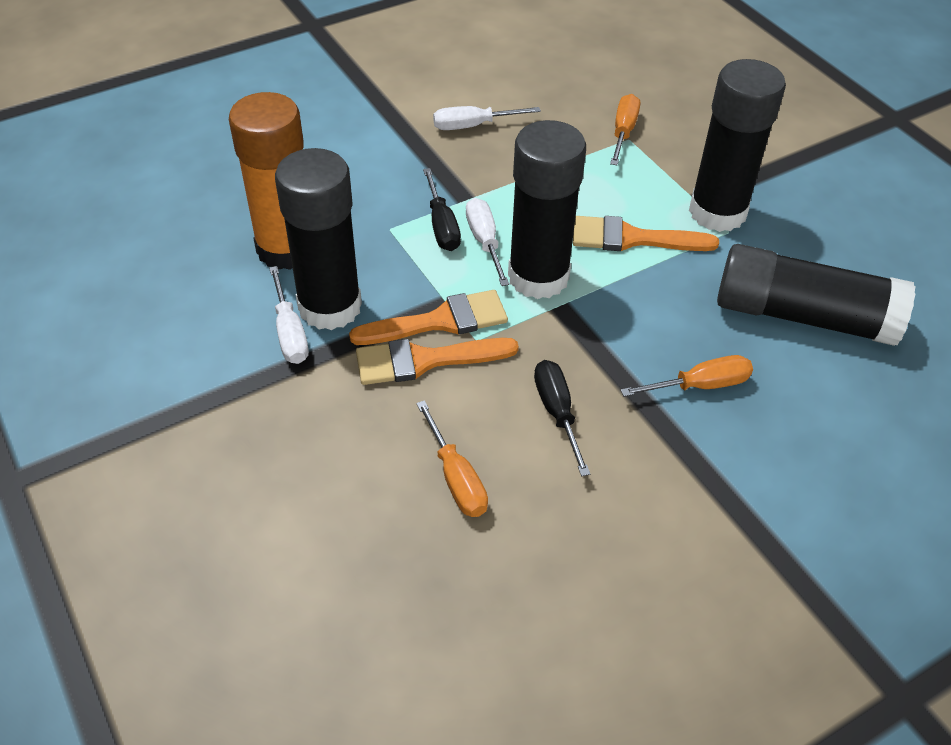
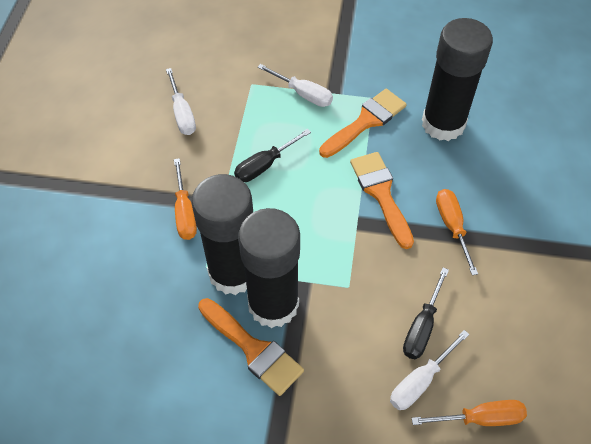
black glue stick: 4 -> 3
orange glue stick: 1 -> 0

